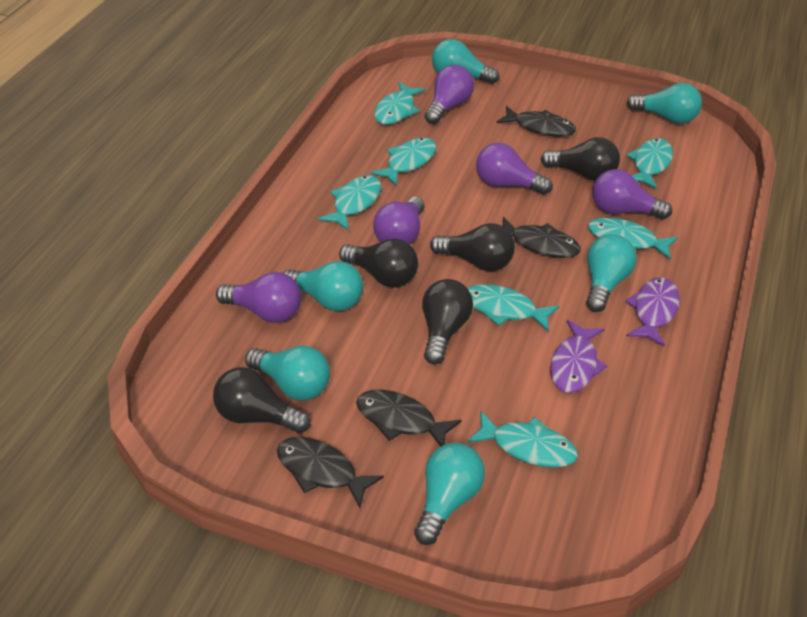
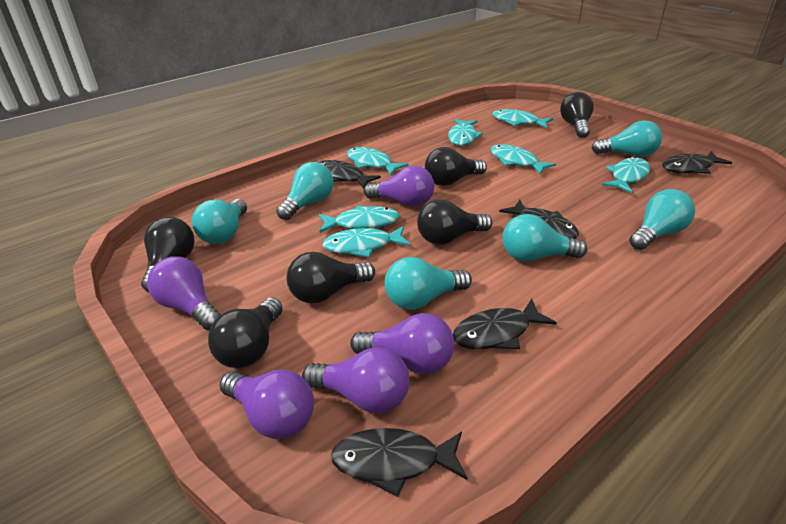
black fish: 4 -> 5
black light bulb: 5 -> 6
purple fish: 2 -> 0

